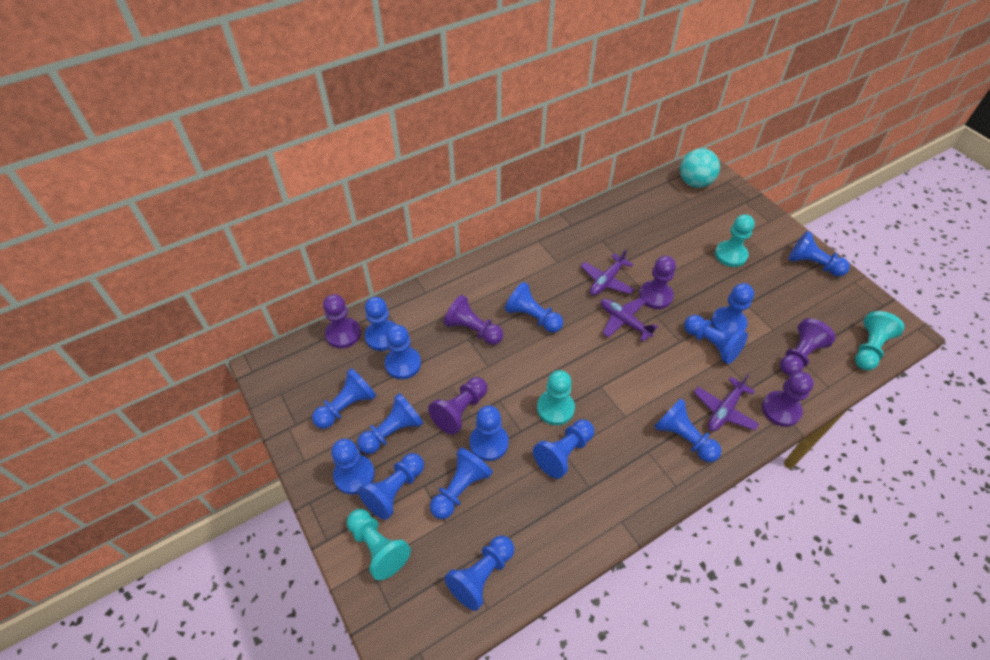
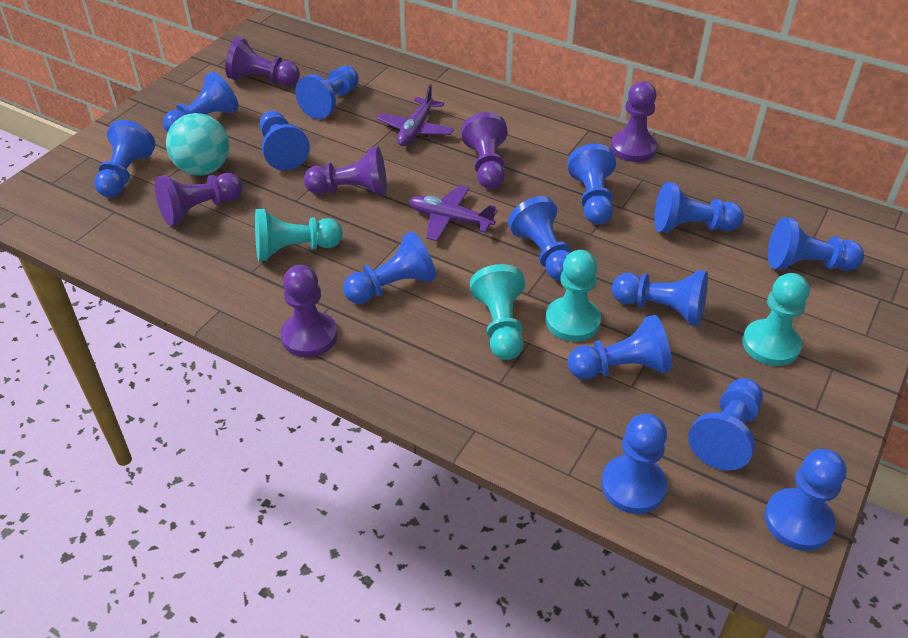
blue pawn: 15 -> 14
purple plane: 3 -> 2

